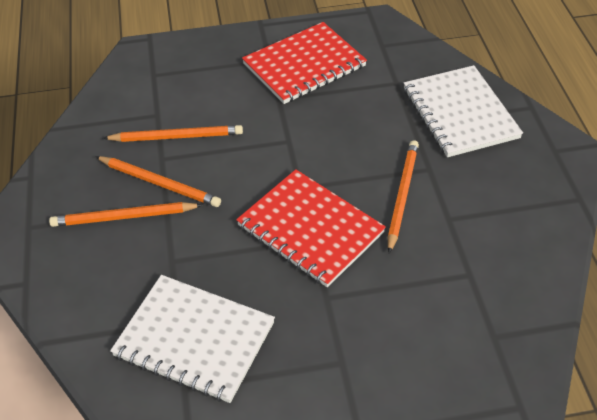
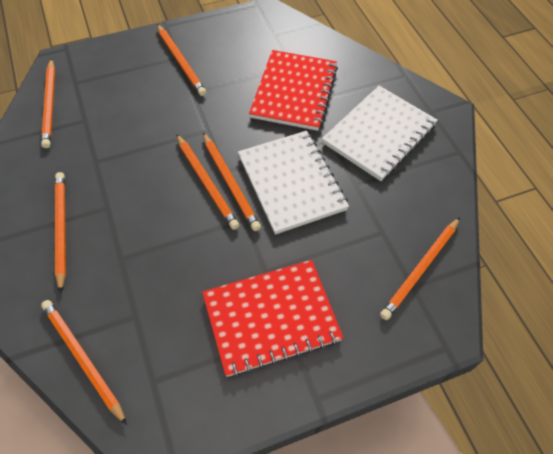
orange pencil: 4 -> 7

